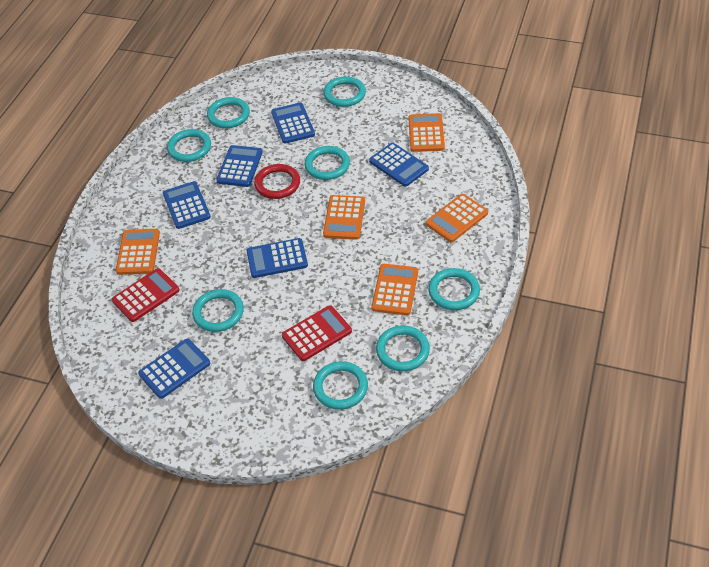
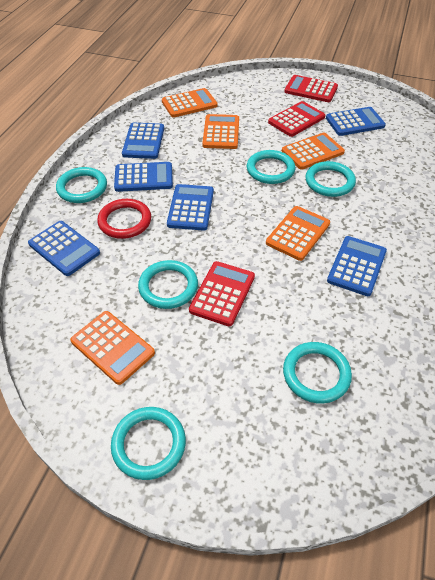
red calculator: 2 -> 3
turquoise ring: 8 -> 6

